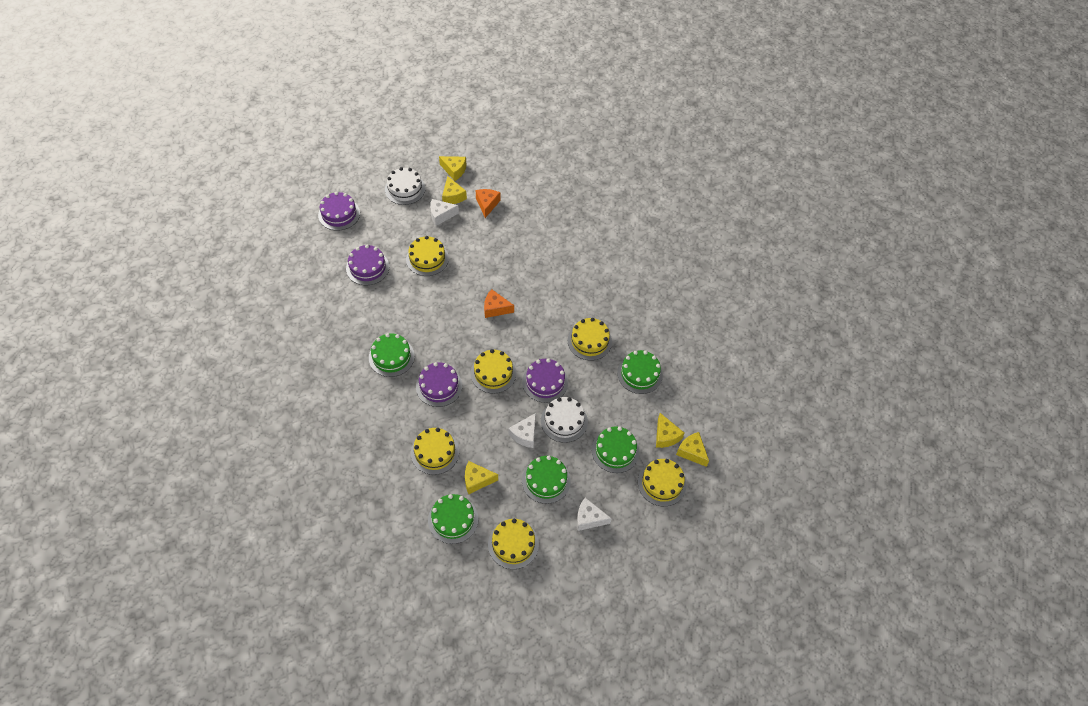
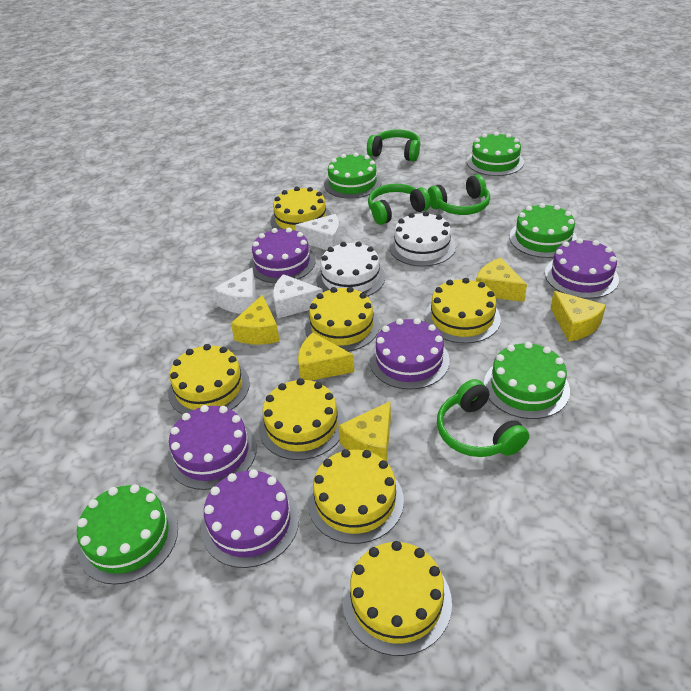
green headphones: 0 -> 4
orange cheese: 2 -> 0
purple cake: 4 -> 5
yellow cake: 6 -> 7

